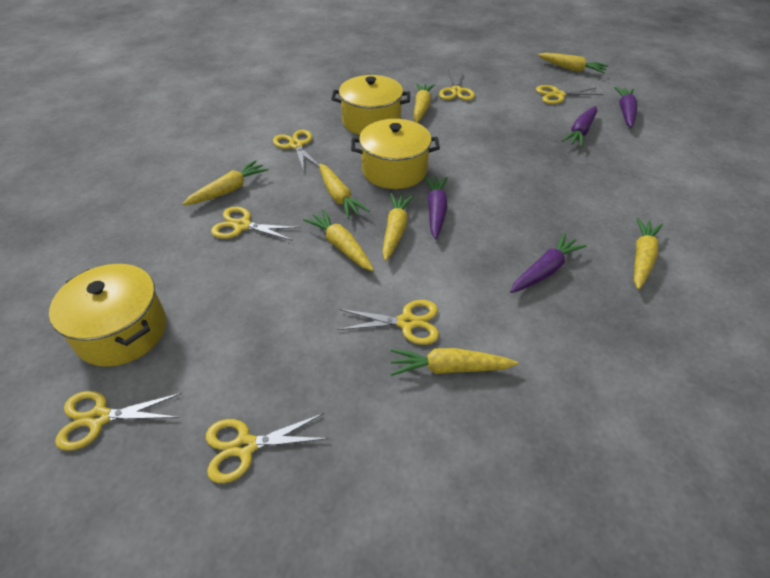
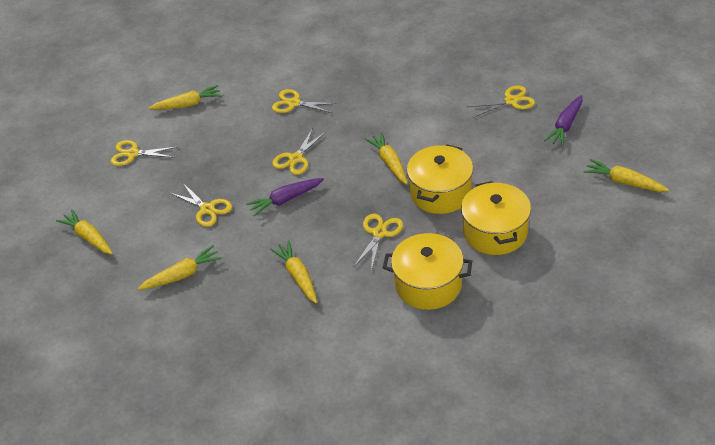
purple carrot: 4 -> 2
yellow carrot: 8 -> 6
yellow scissors: 7 -> 6

